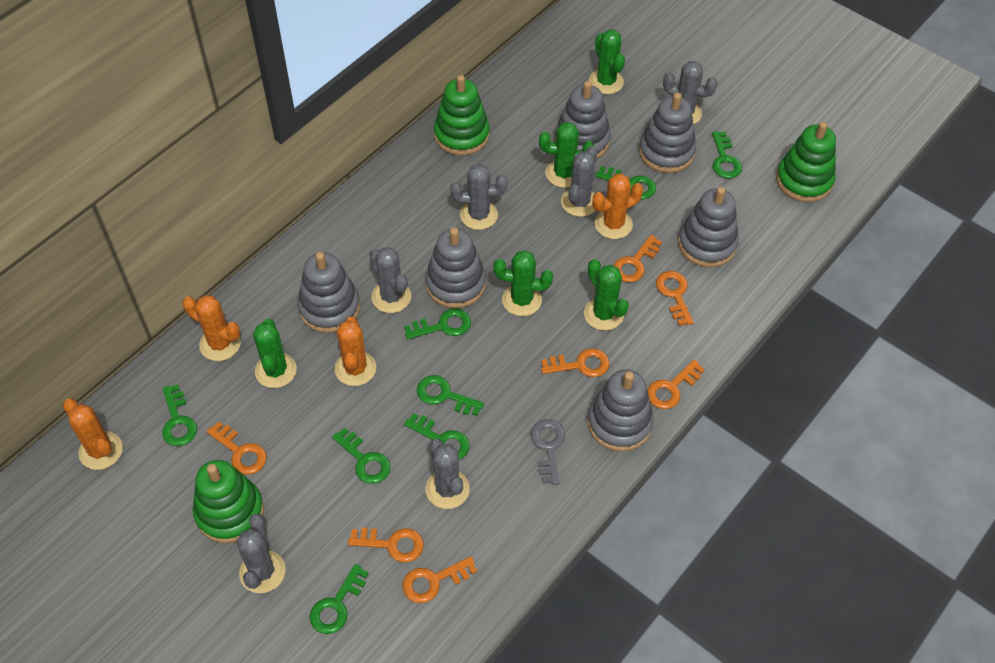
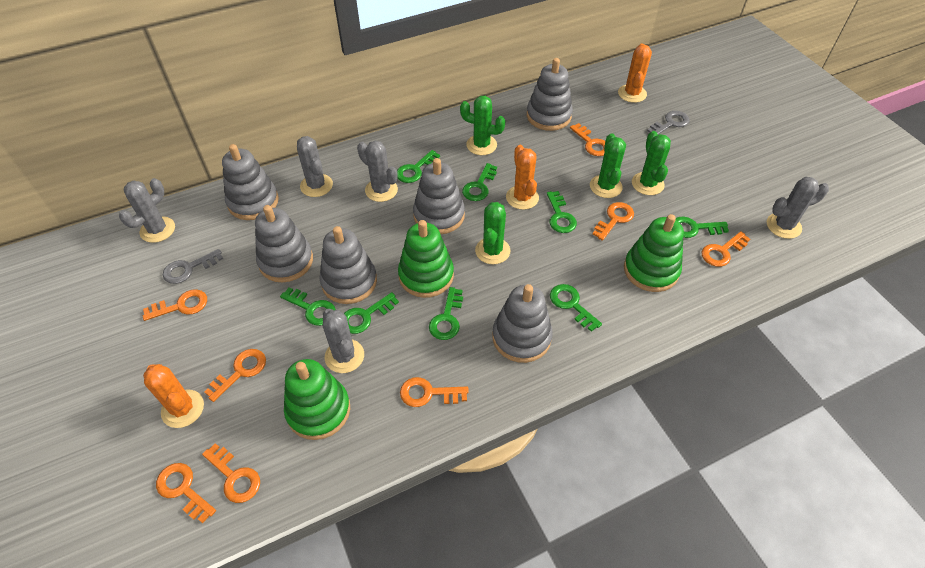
green cactus: 5 -> 4
grey cactus: 6 -> 5
grey key: 1 -> 2
orange cactus: 4 -> 3
orange key: 7 -> 8

